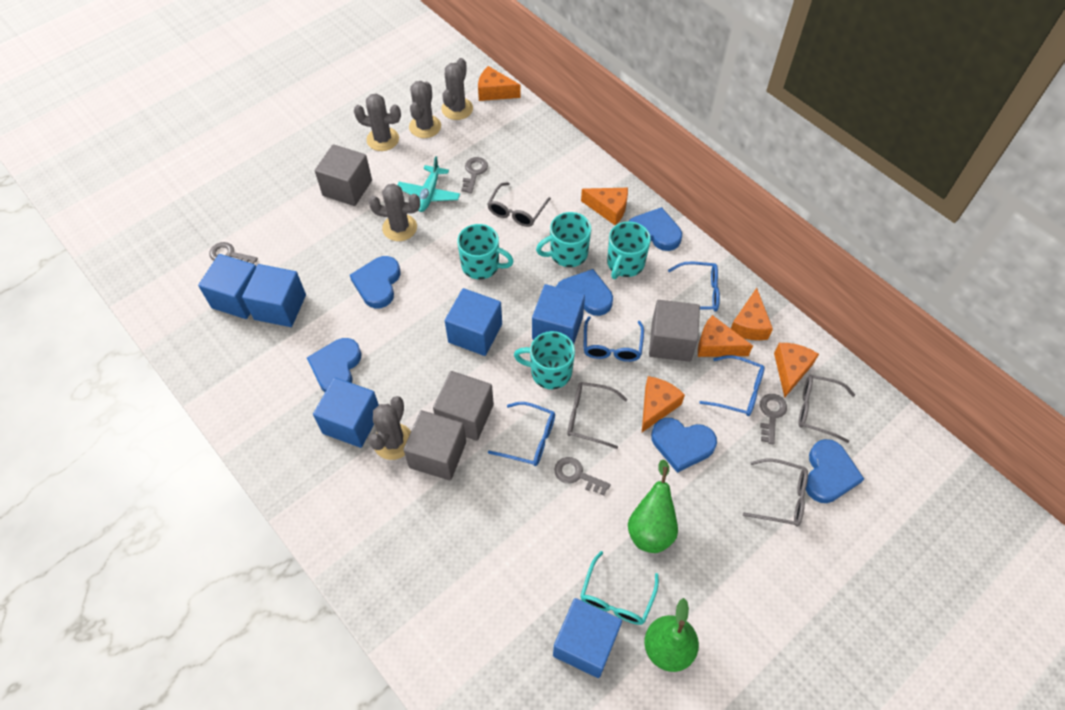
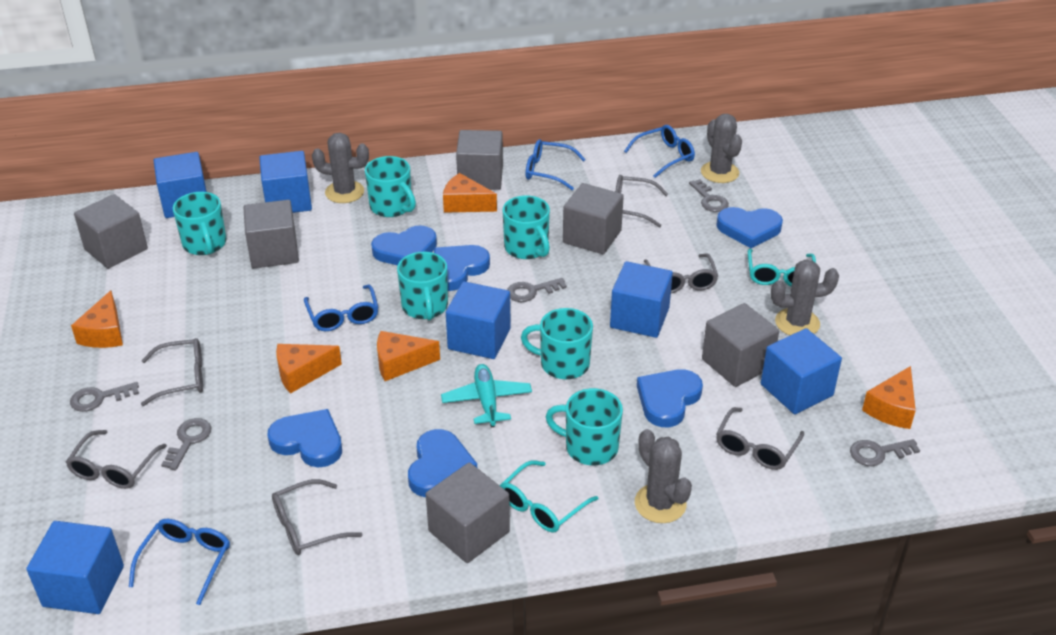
green pear: 2 -> 0
grey cactus: 5 -> 4
grey cube: 4 -> 6
grey glasses: 4 -> 6
grey key: 4 -> 5
orange cheese: 6 -> 5
turquoise glasses: 1 -> 2
turquoise mug: 4 -> 6

